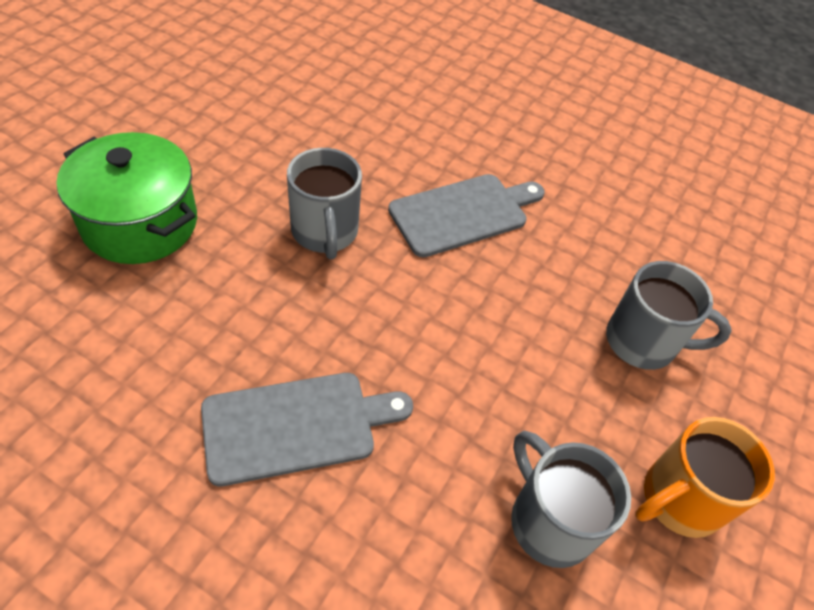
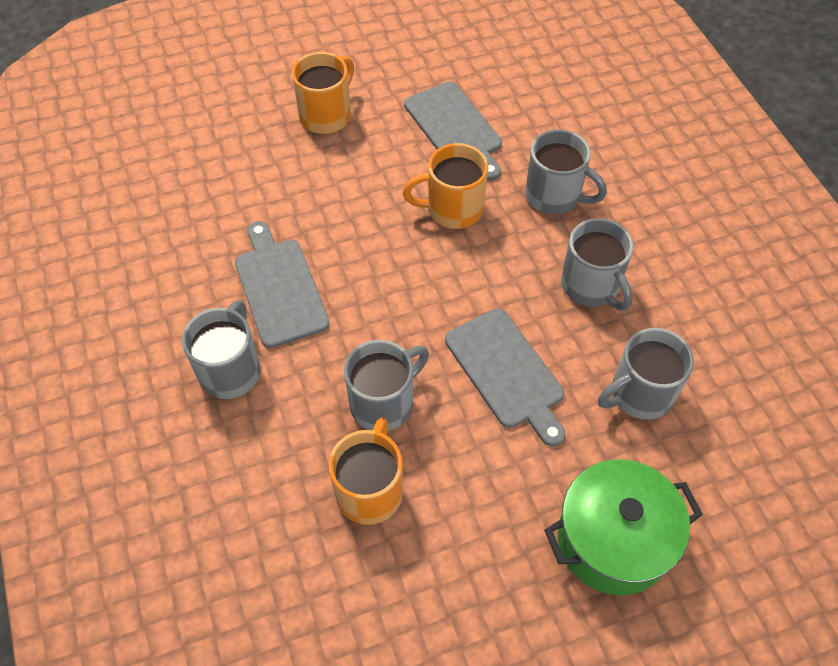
grey cutting board: 2 -> 3
grey mug: 3 -> 5
orange mug: 1 -> 3

